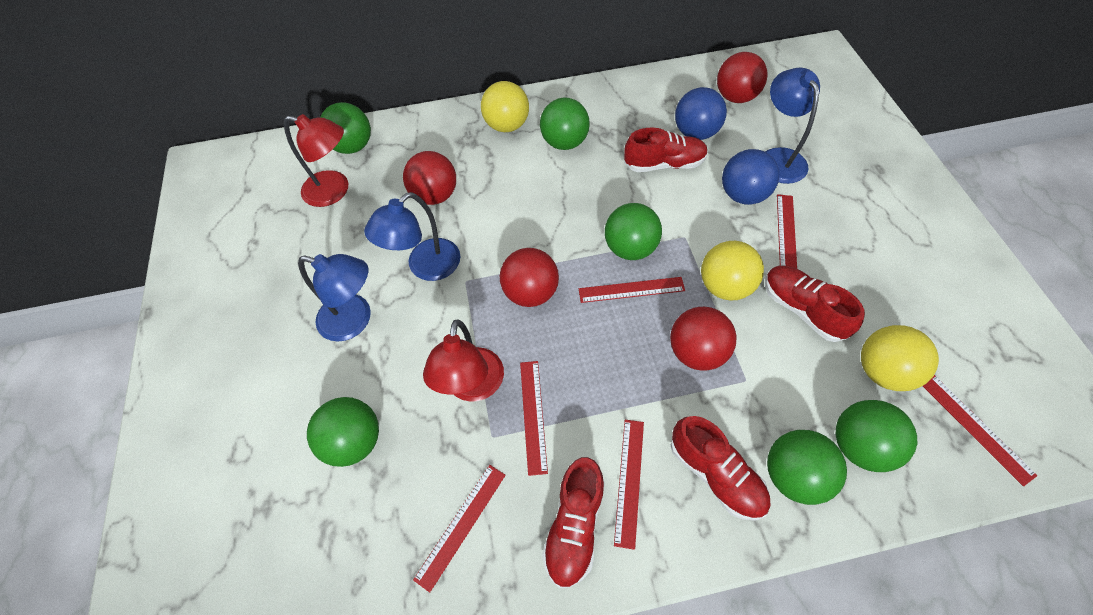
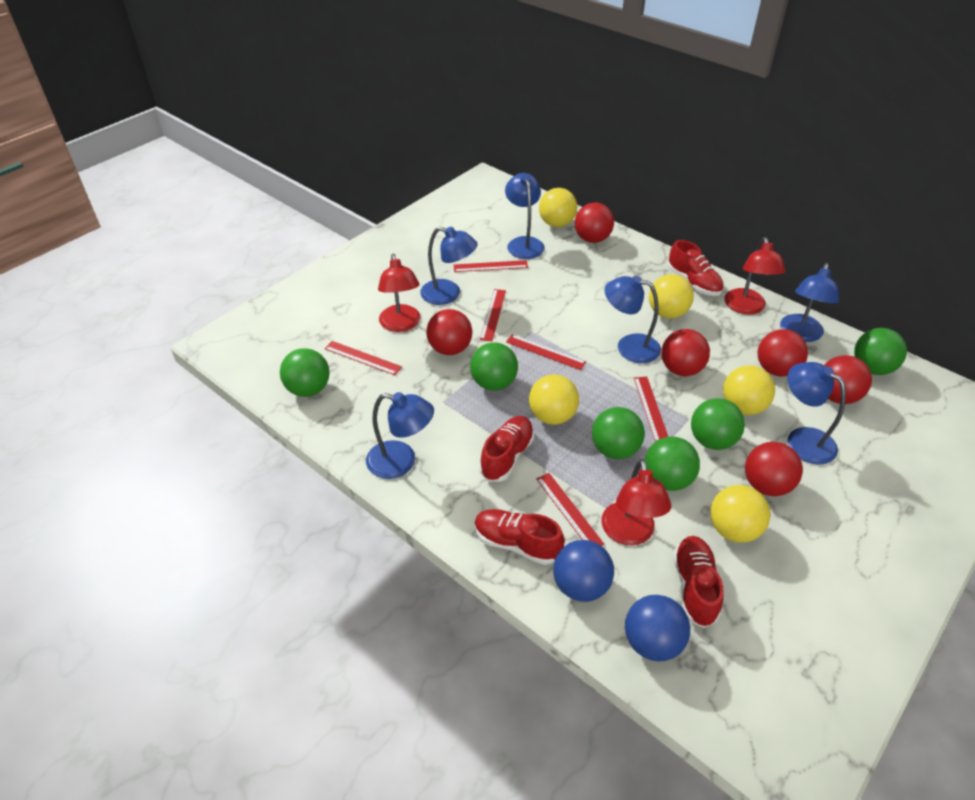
blue lamp: 3 -> 6
red ball: 4 -> 6
red lamp: 2 -> 3
yellow ball: 3 -> 5

